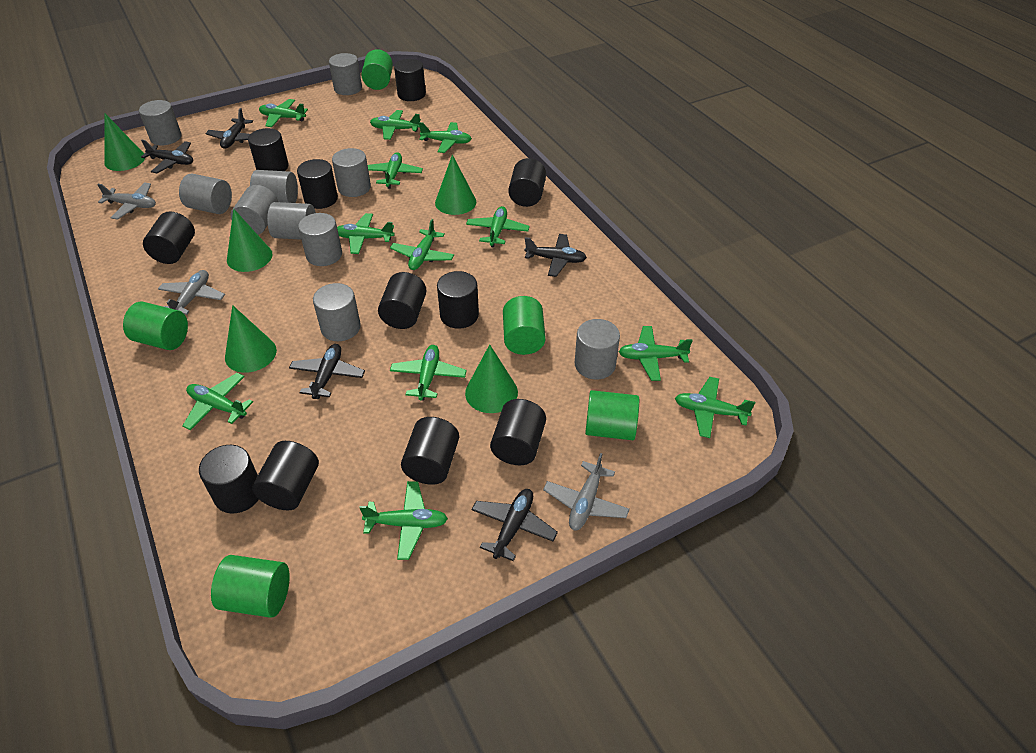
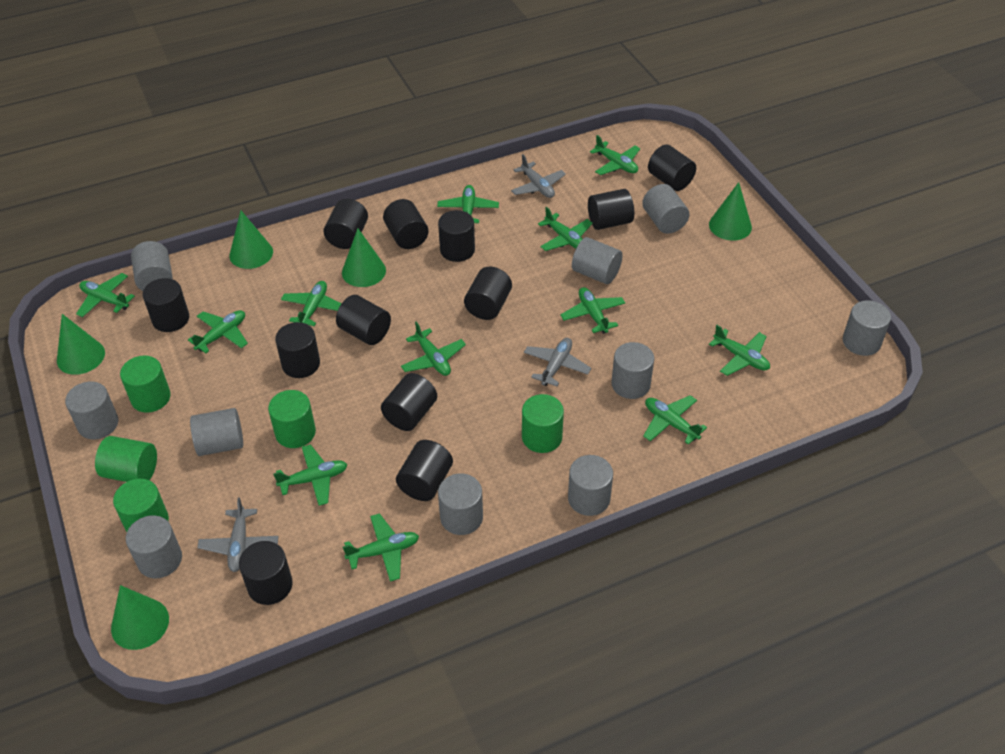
black cylinder: 11 -> 12
black plane: 5 -> 0

